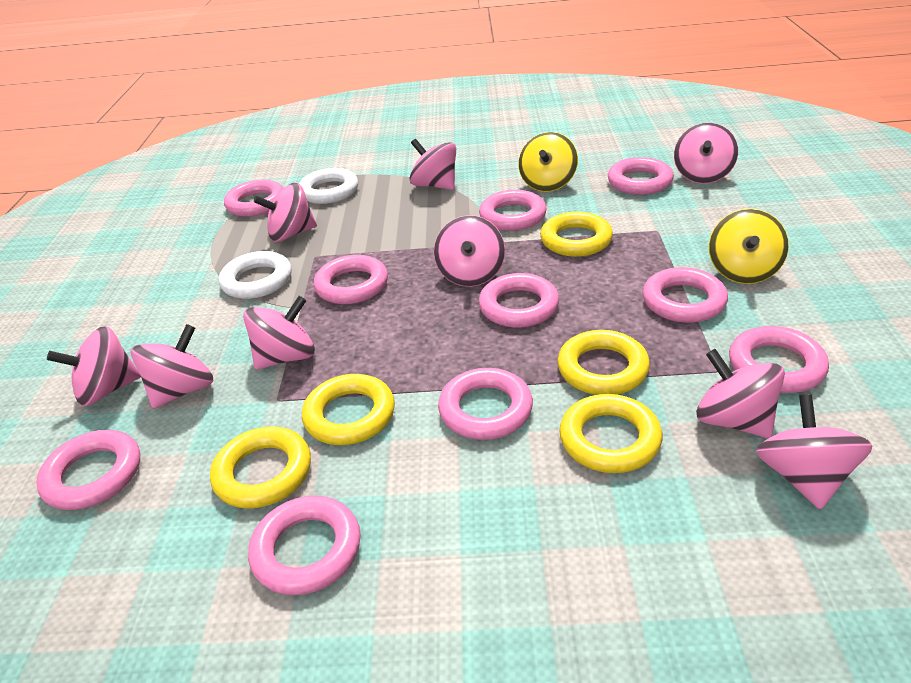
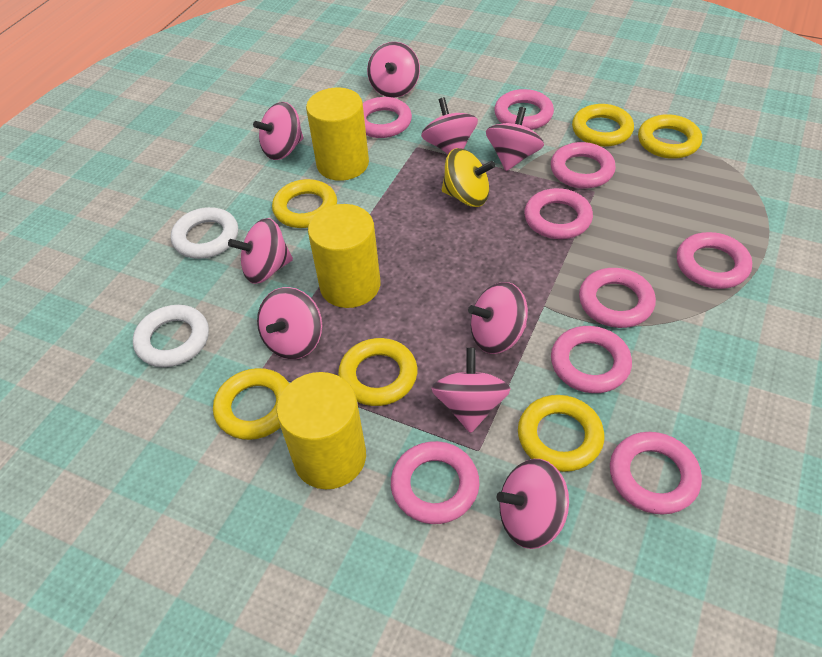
pink ring: 10 -> 9
yellow cylinder: 0 -> 3
yellow ring: 5 -> 6
yellow spinning top: 2 -> 1

